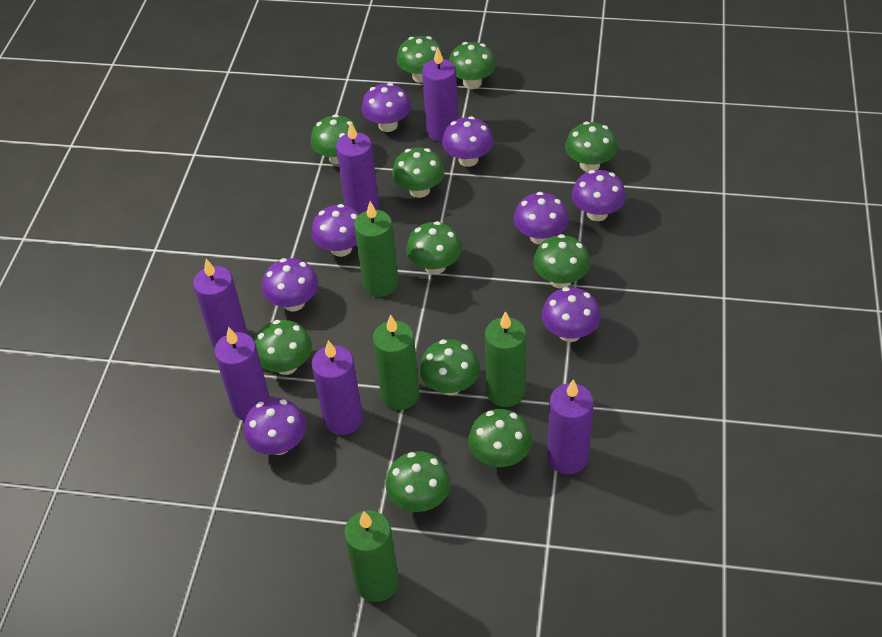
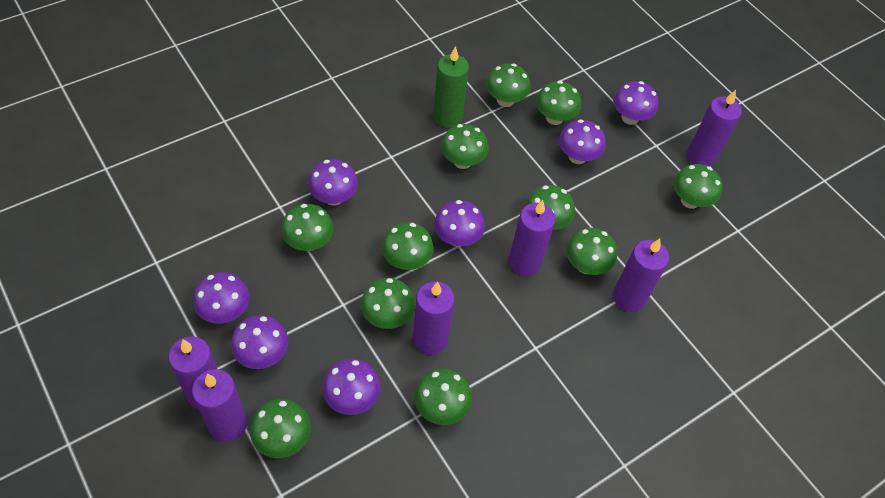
green candle: 4 -> 1
purple mushroom: 8 -> 7

